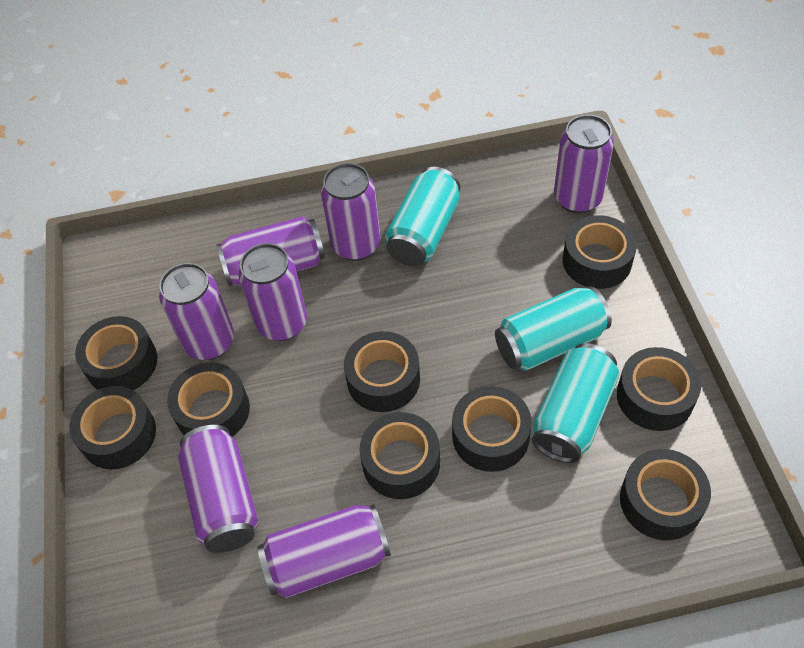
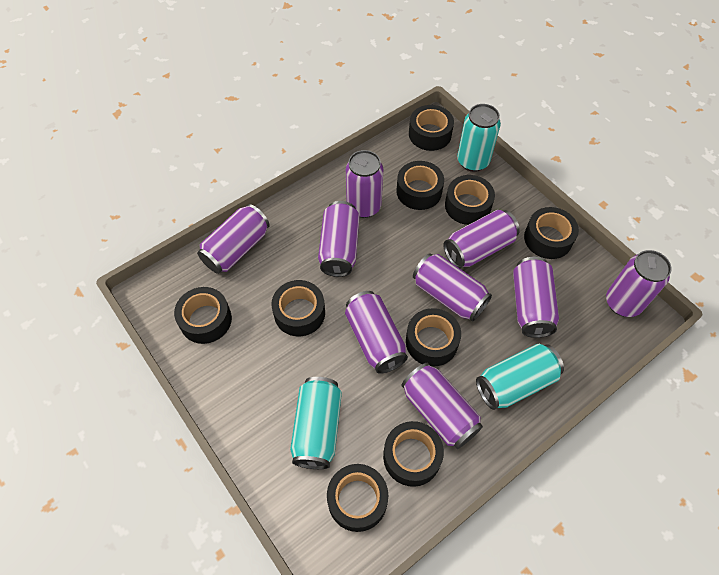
purple can: 7 -> 9

